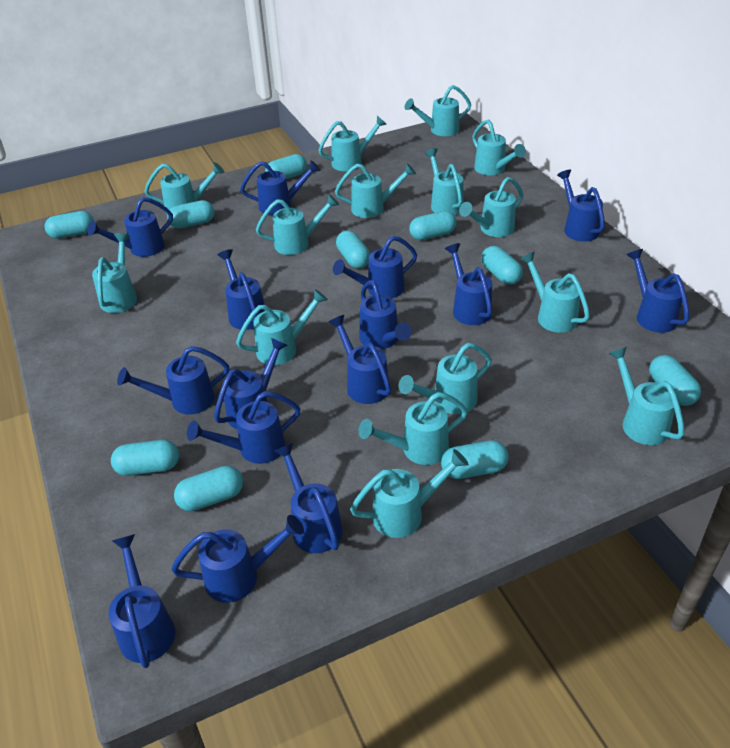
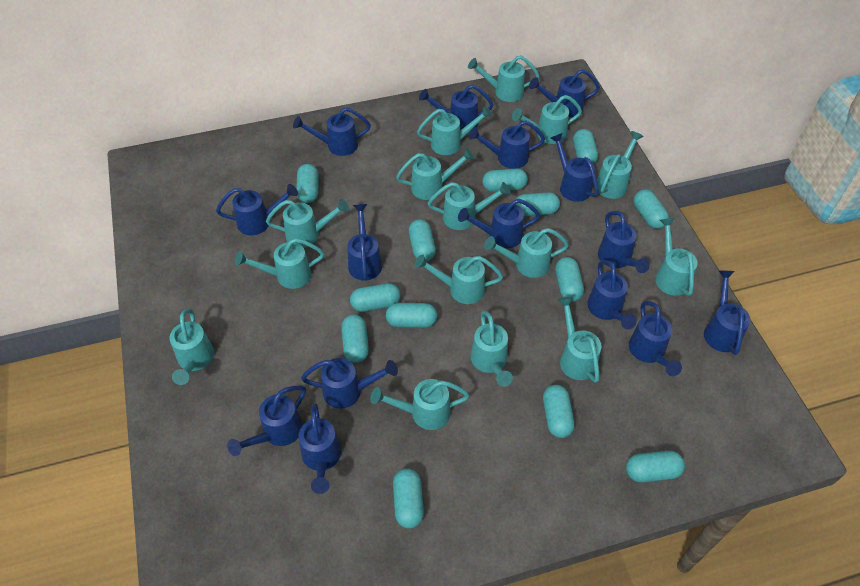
turquoise capsule: 10 -> 13

